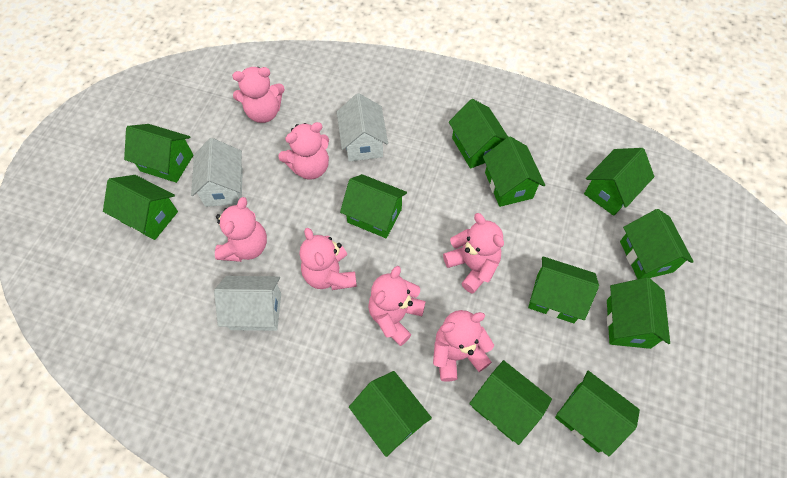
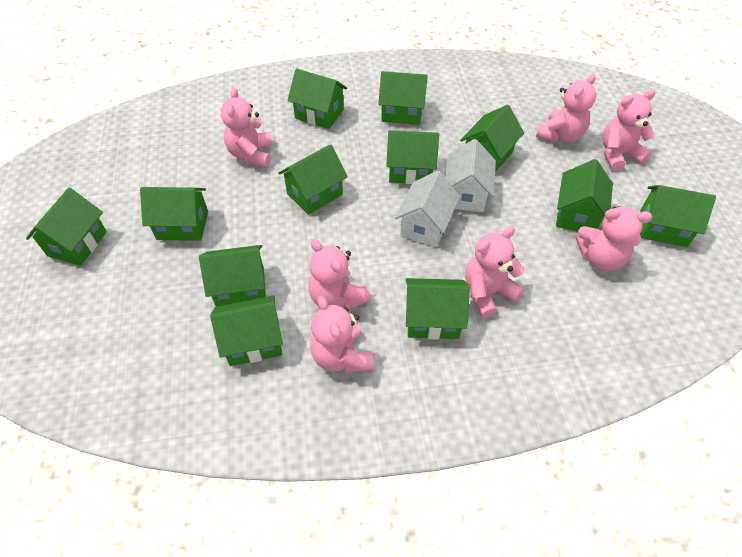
white house: 3 -> 2

